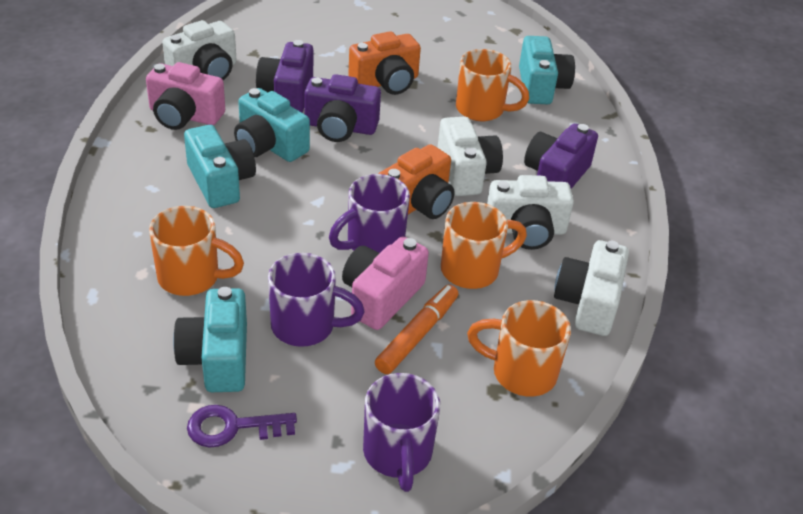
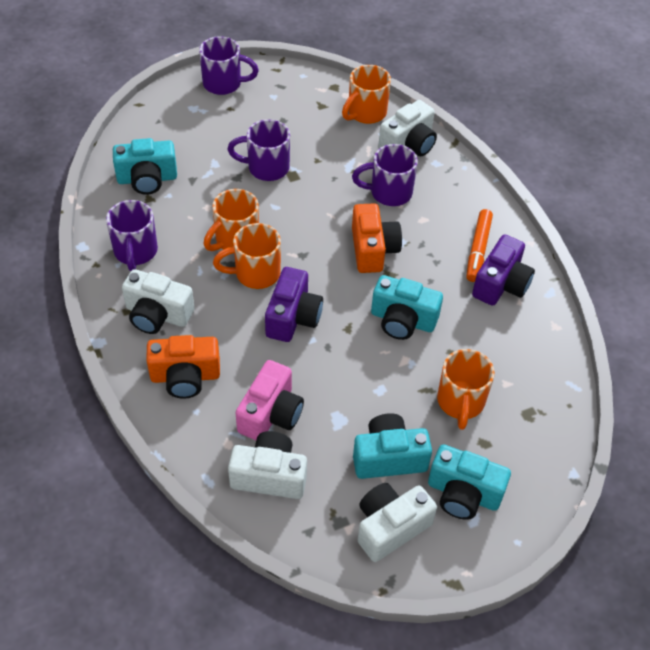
pink camera: 2 -> 1
purple camera: 3 -> 2
purple key: 1 -> 0
purple mug: 3 -> 4

